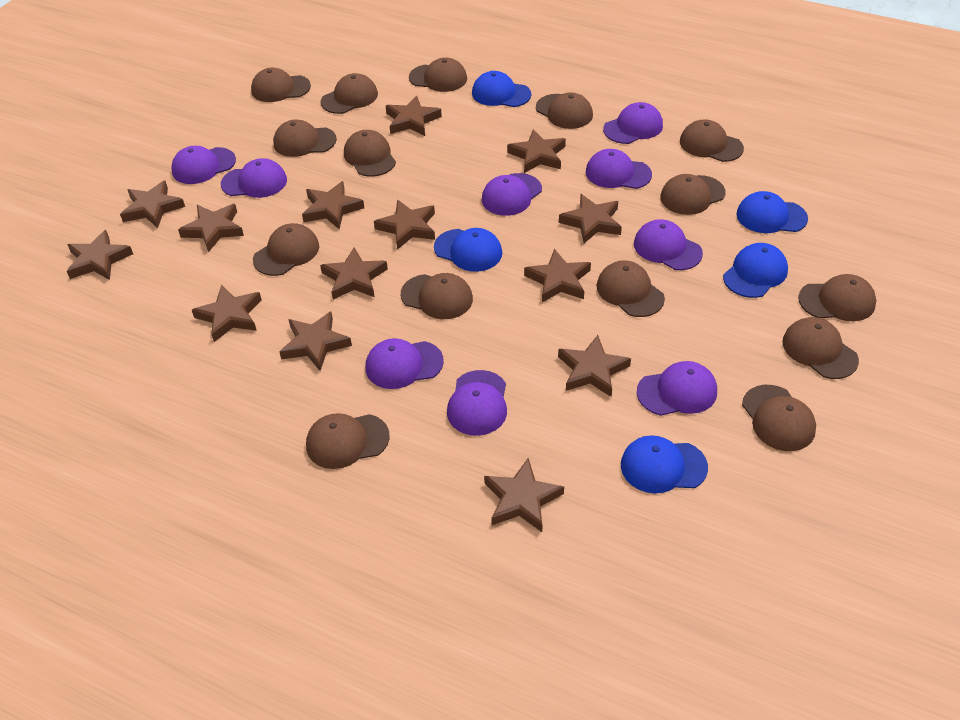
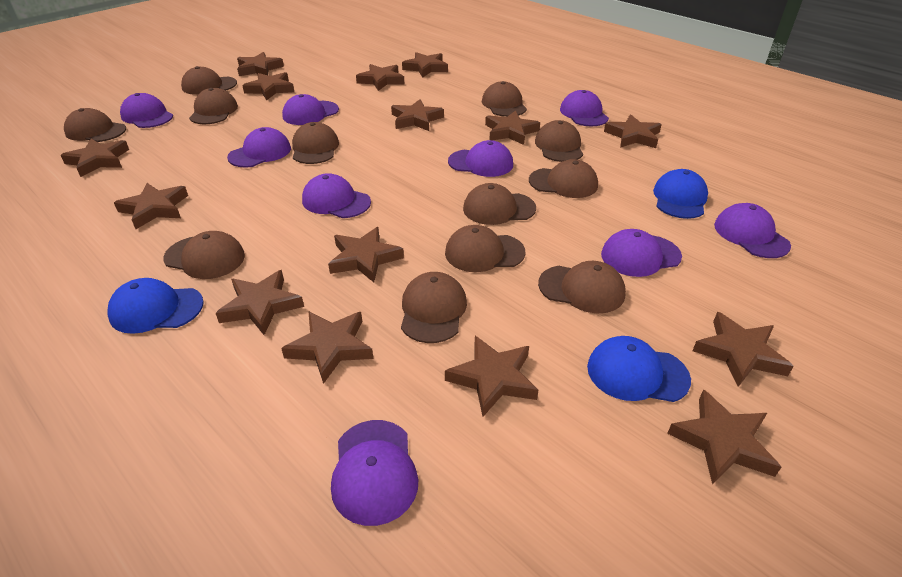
blue cap: 5 -> 3
brown cap: 15 -> 12
brown star: 14 -> 15

